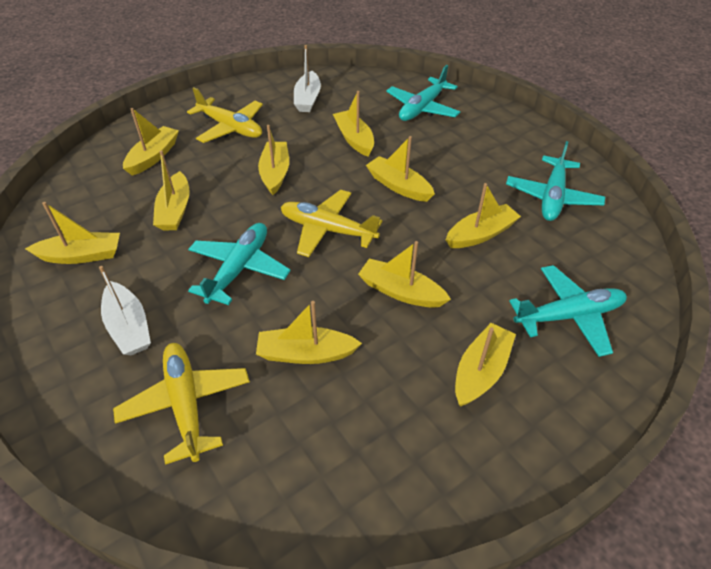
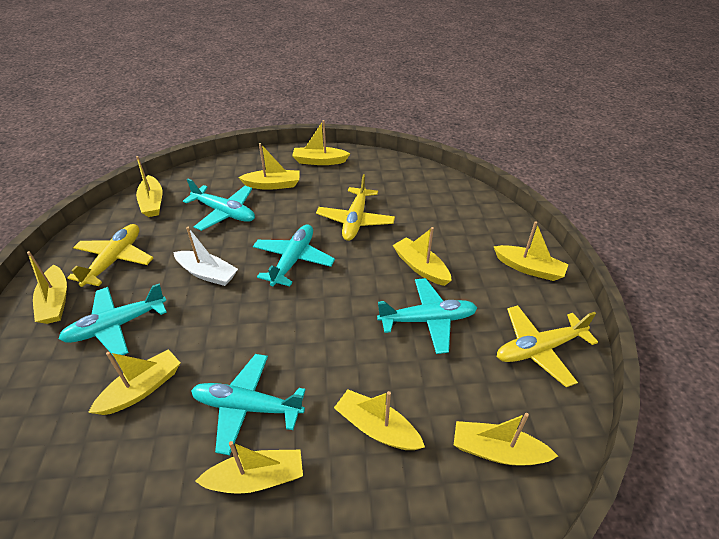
turquoise plane: 4 -> 5
white boat: 2 -> 1

